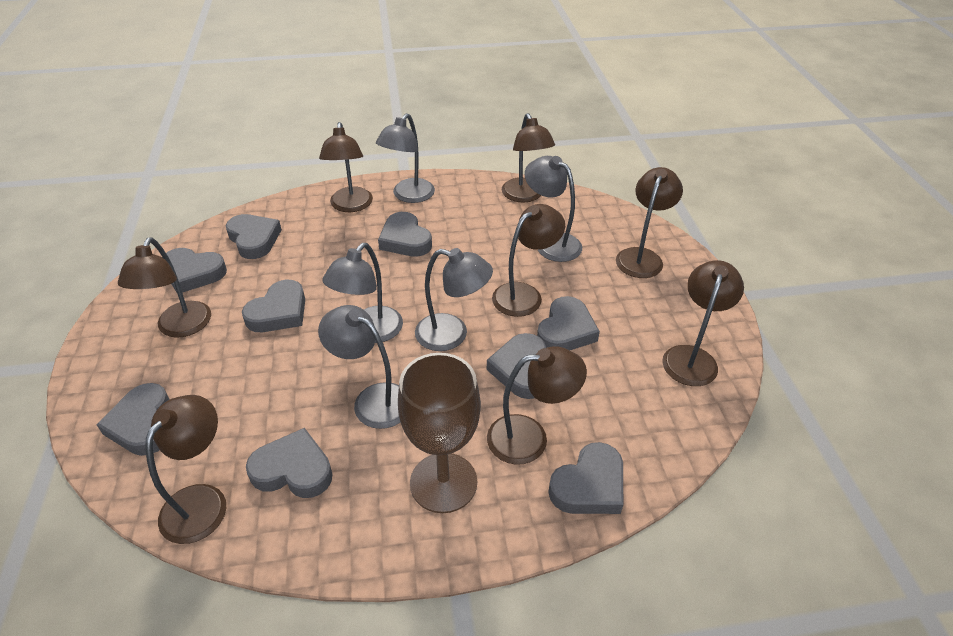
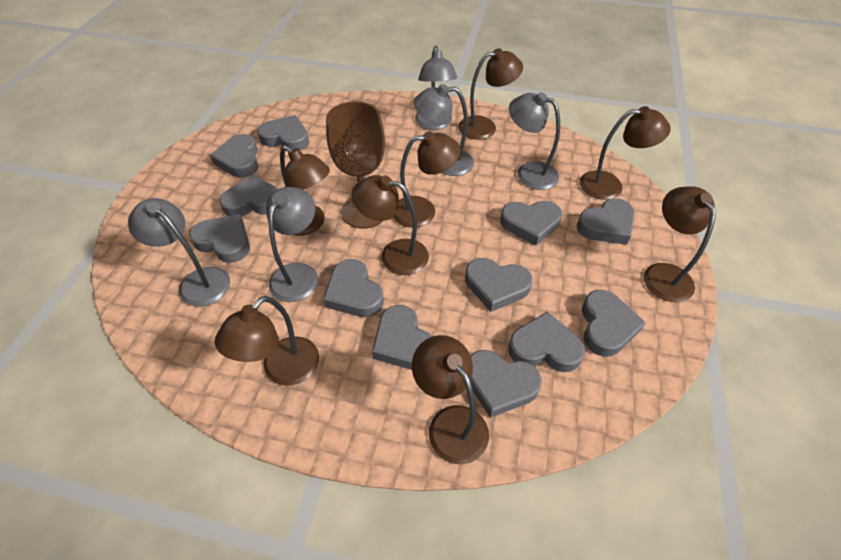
grey heart: 9 -> 12

